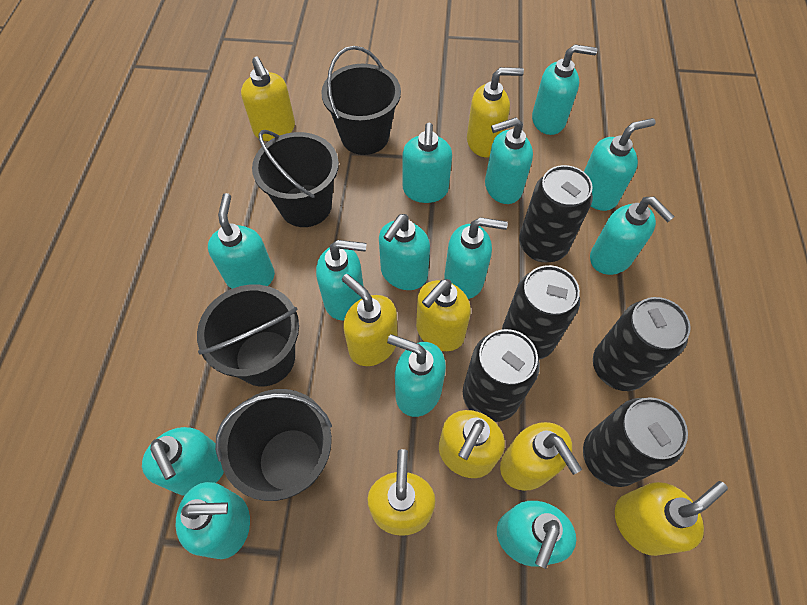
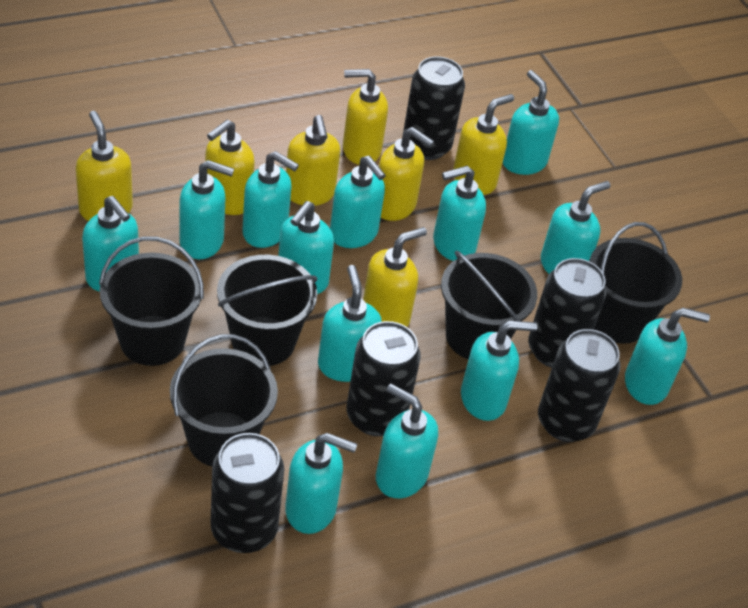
black bucket: 4 -> 5
yellow soap dispenser: 8 -> 7

